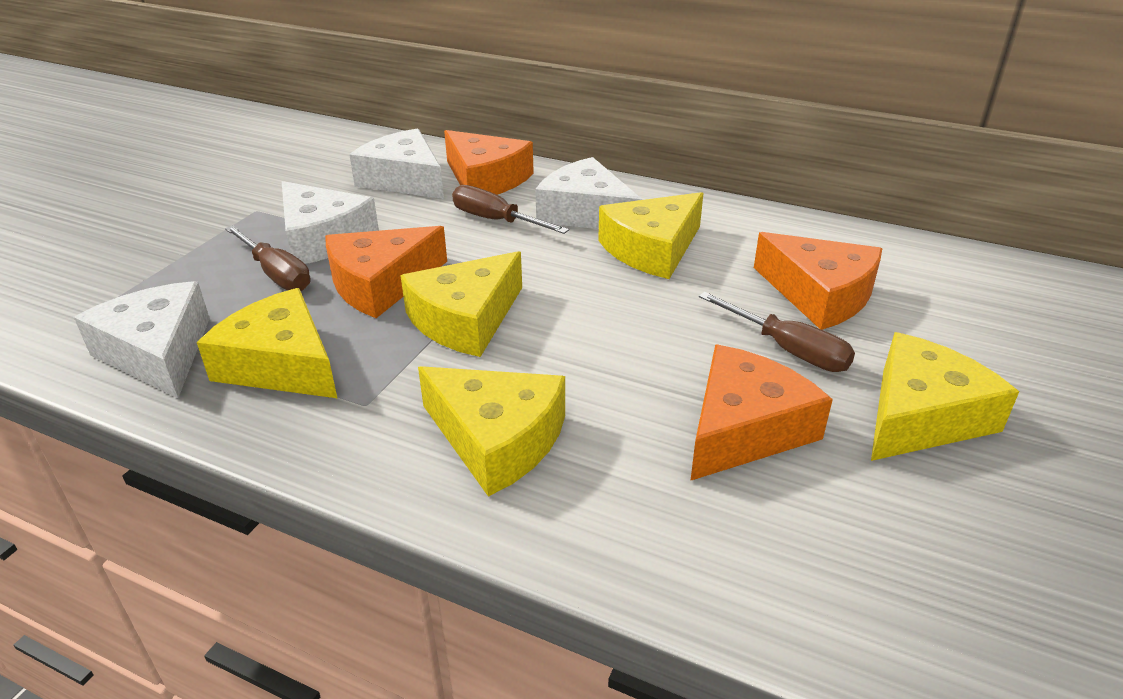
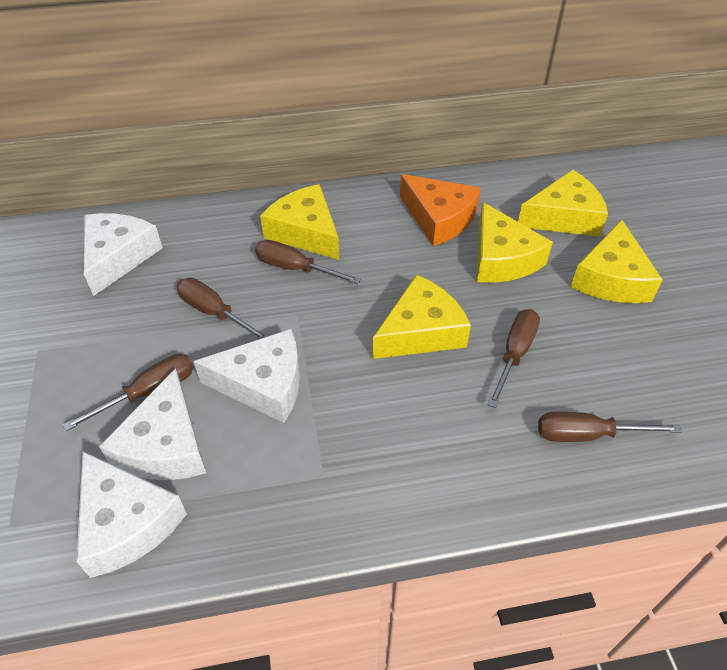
brown screwdriver: 3 -> 5
orange cheese: 4 -> 1

